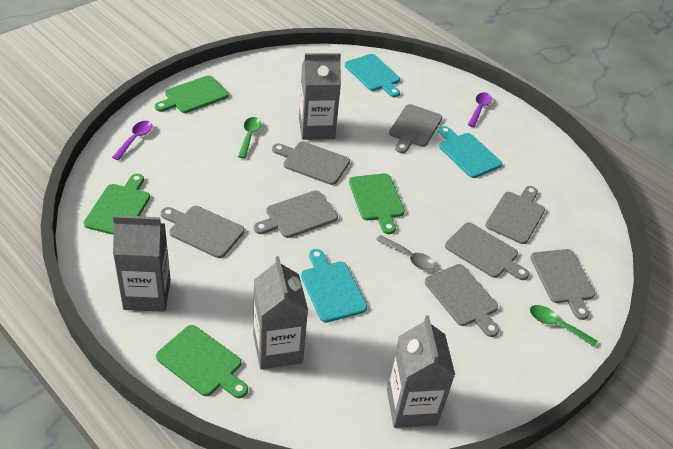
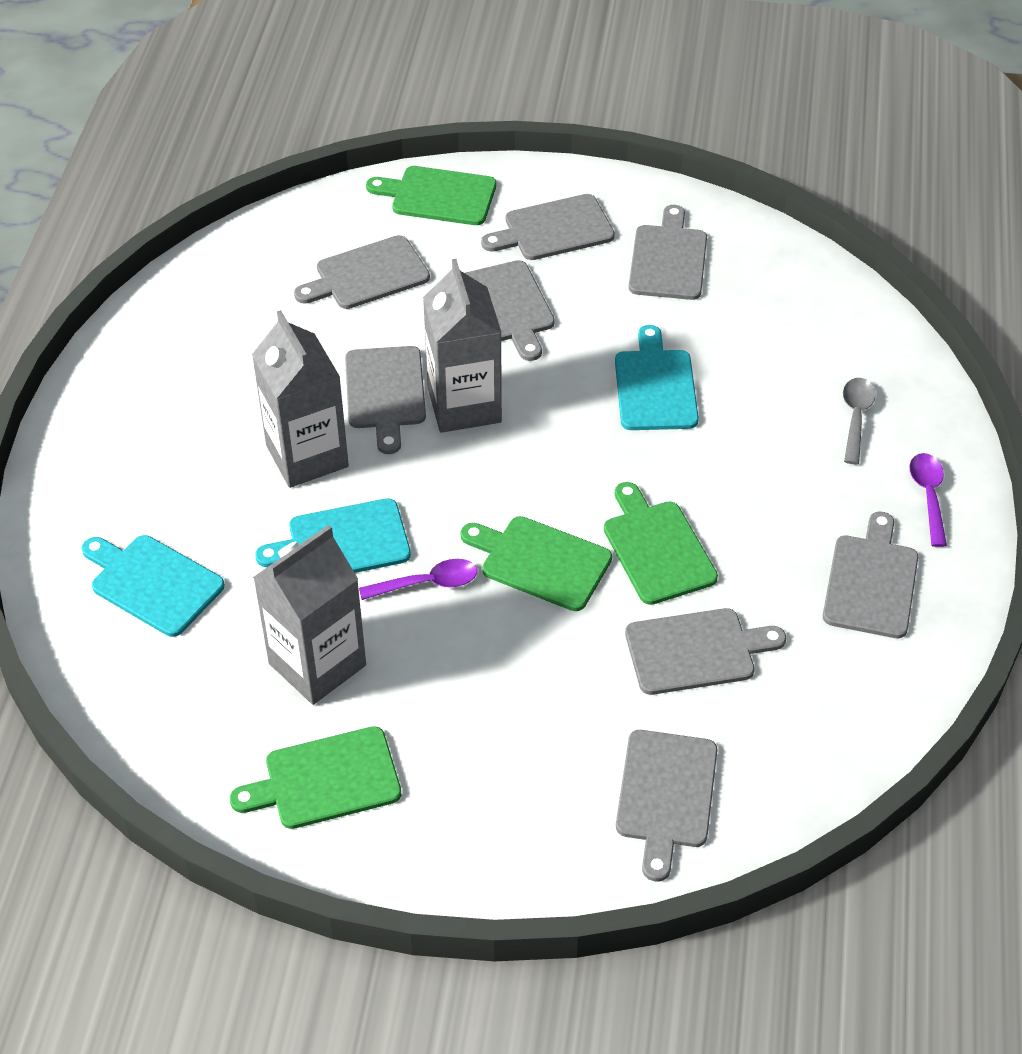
green spoon: 2 -> 0
grey carton: 4 -> 3

